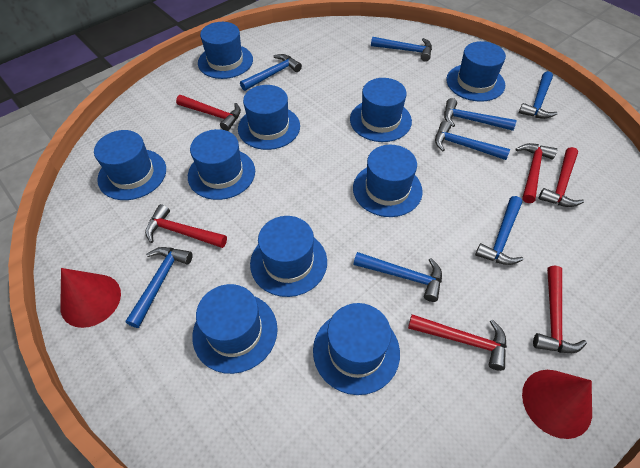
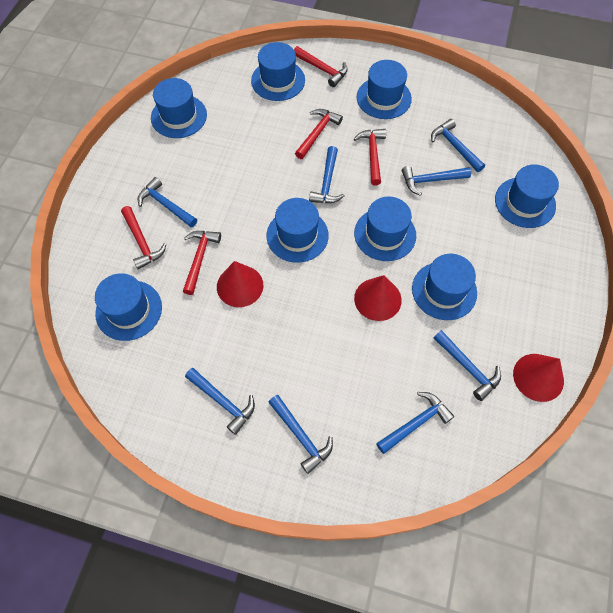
blue hat: 10 -> 8
red cone: 2 -> 3
red hammer: 6 -> 5

